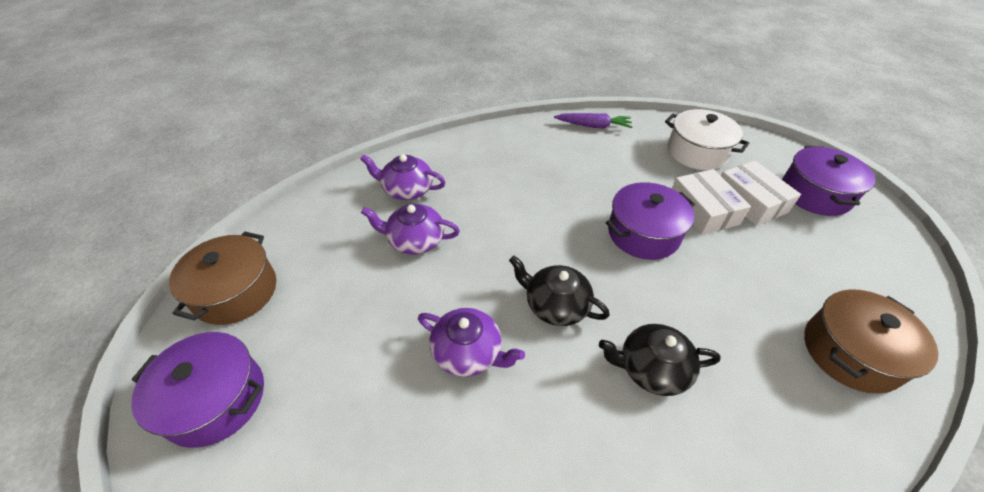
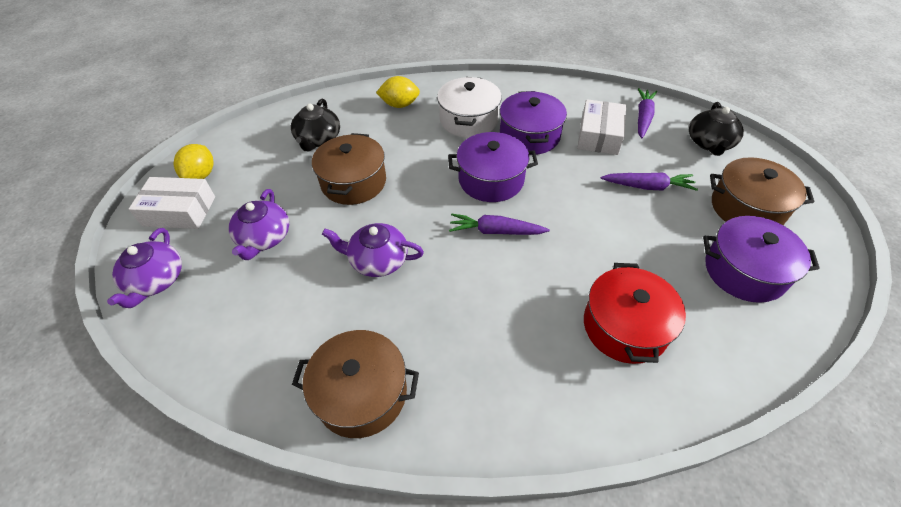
brown pot: 2 -> 3
purple carrot: 1 -> 3
red pot: 0 -> 1
yellow lemon: 0 -> 2

